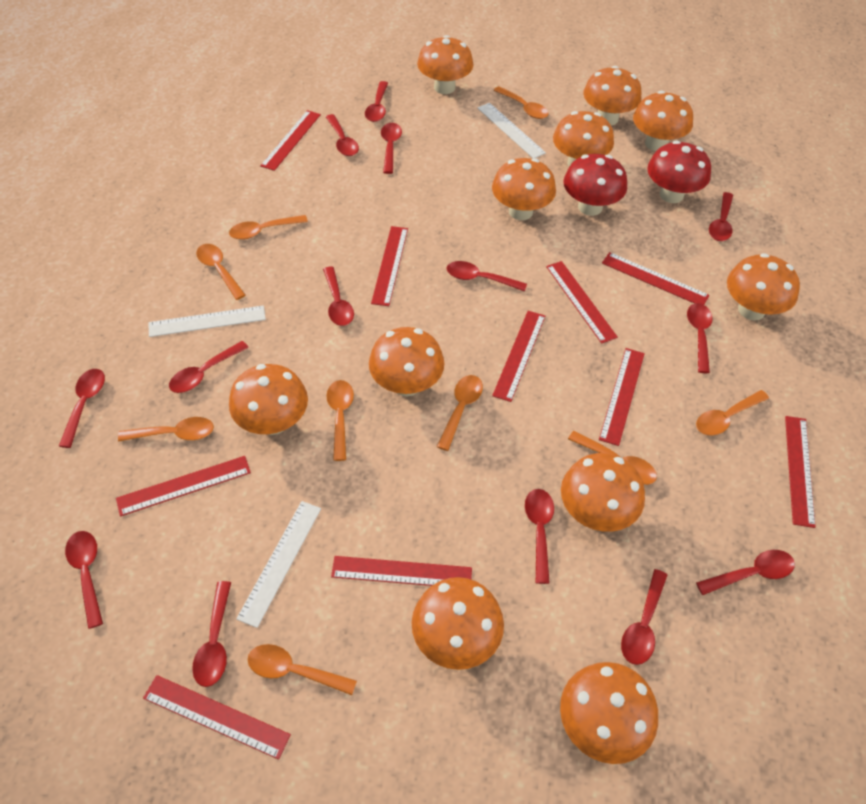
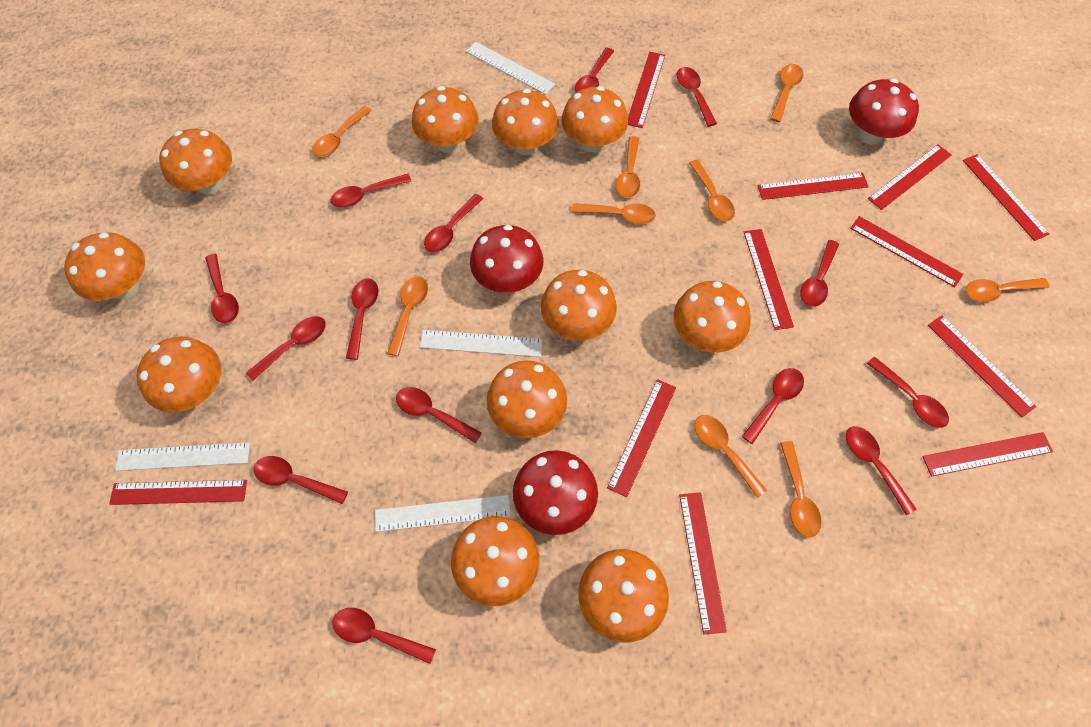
red mushroom: 2 -> 3
red ruler: 10 -> 11
white ruler: 3 -> 4

